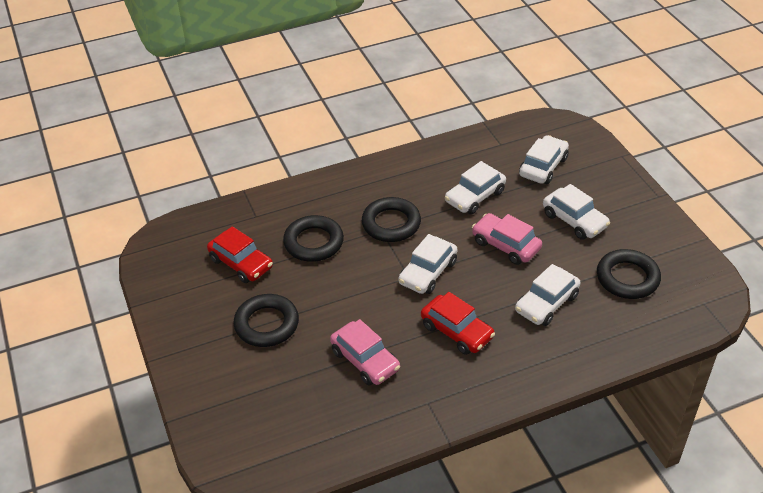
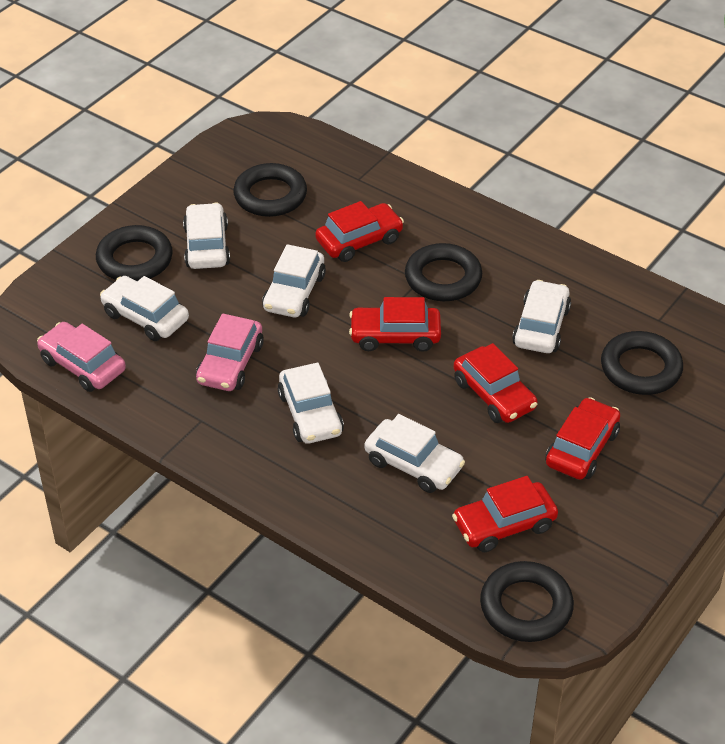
black ring: 4 -> 5
red car: 2 -> 5
white car: 5 -> 6

